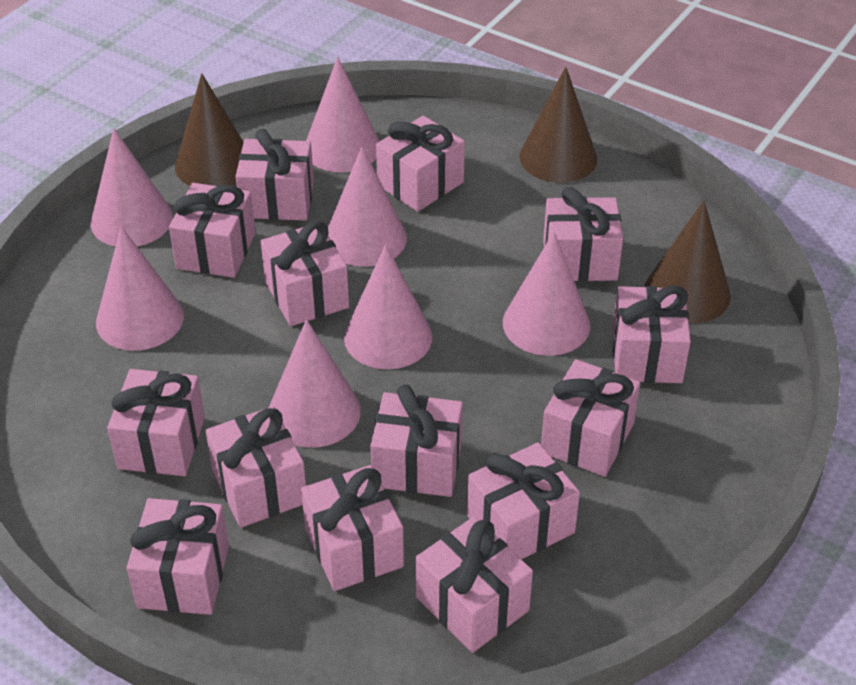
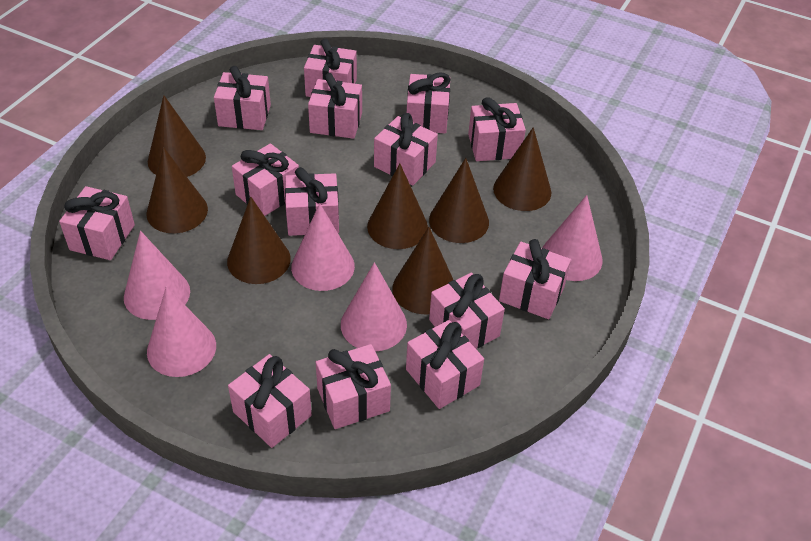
brown cone: 3 -> 7
pink cone: 7 -> 5

